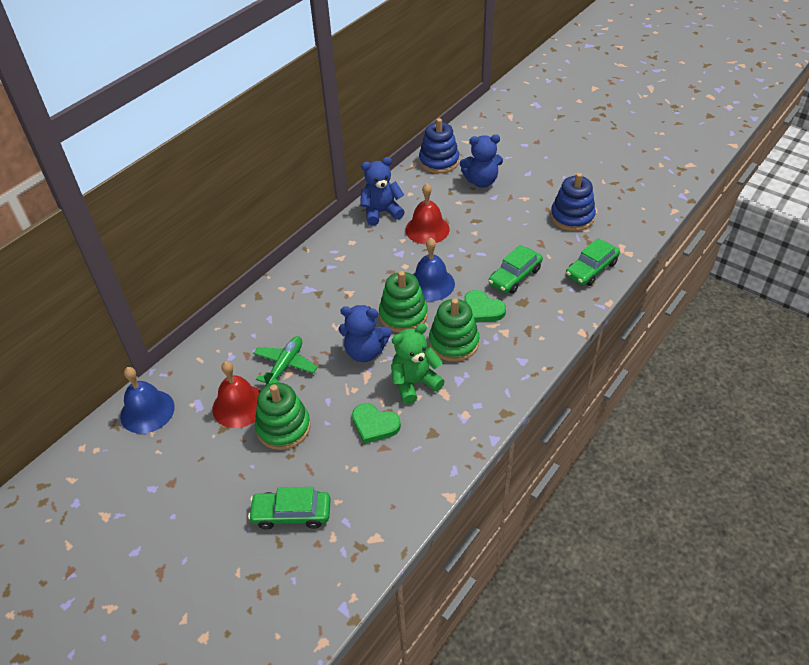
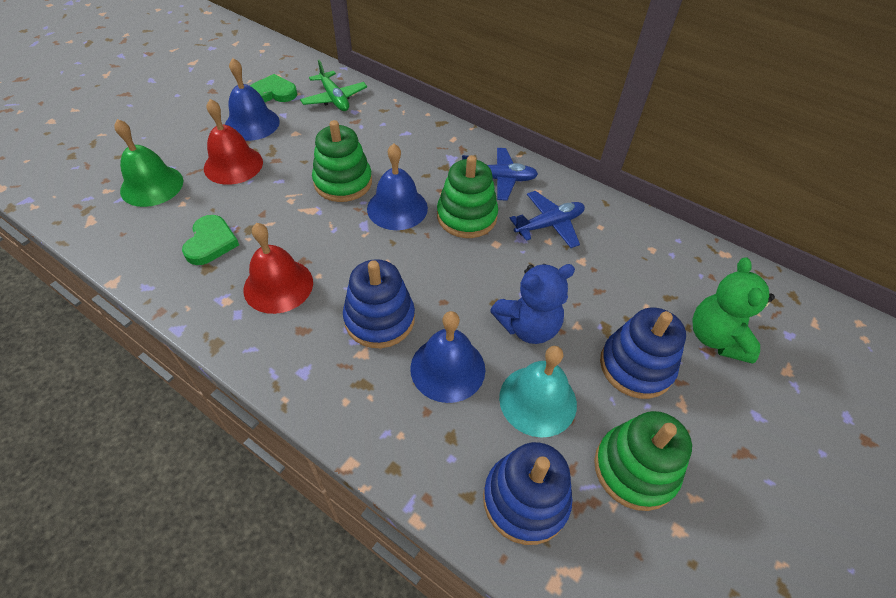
blue bell: 2 -> 3
blue plane: 0 -> 2
blue stacking toy: 2 -> 3
blue teddy bear: 3 -> 1
green bell: 0 -> 1
green car: 3 -> 0
turquoise bell: 0 -> 1

